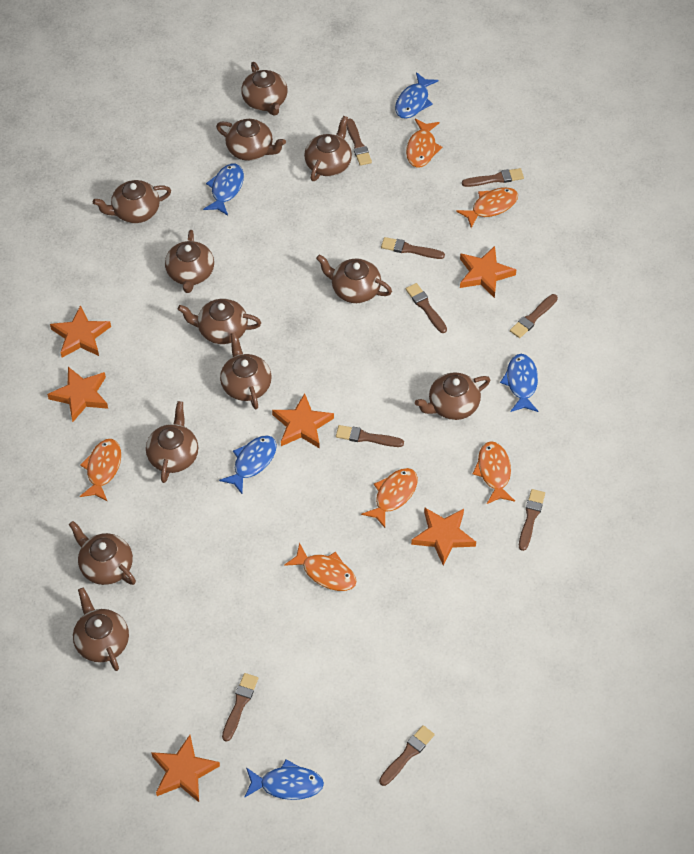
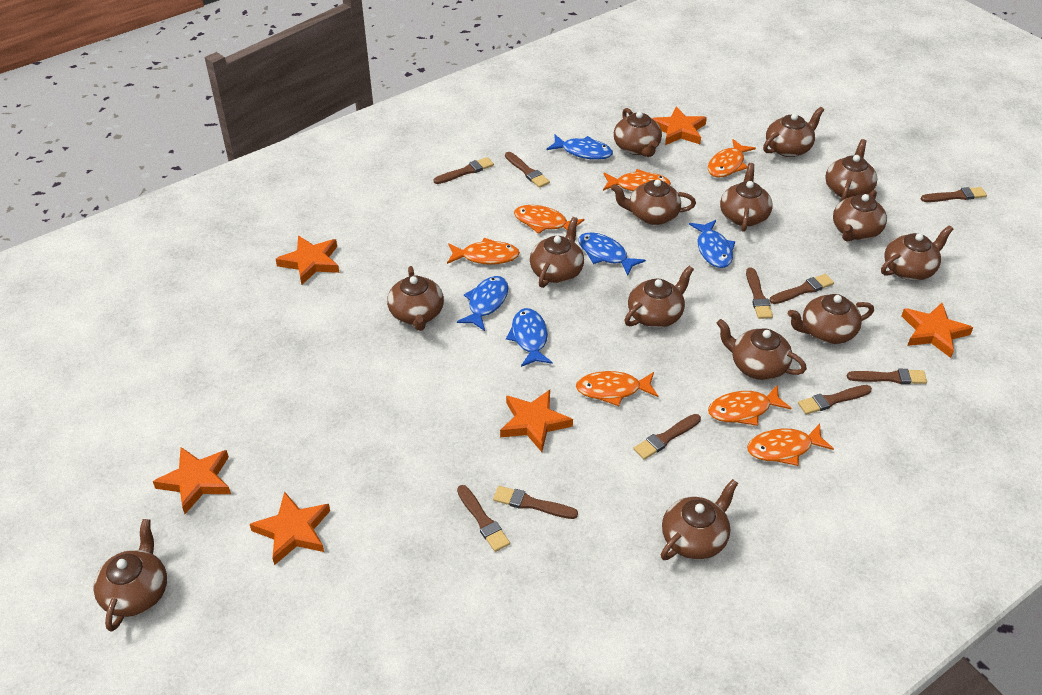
brown brush: 9 -> 10
brown teapot: 12 -> 14
orange fish: 6 -> 7

